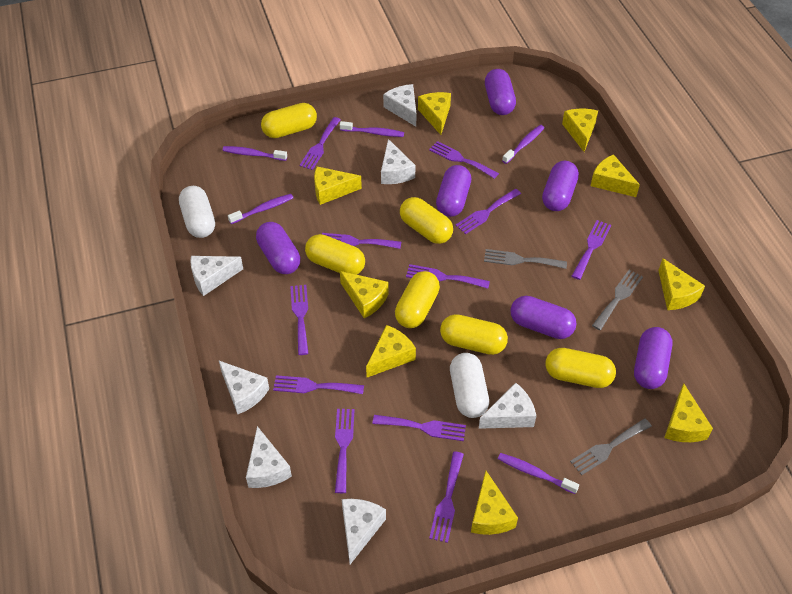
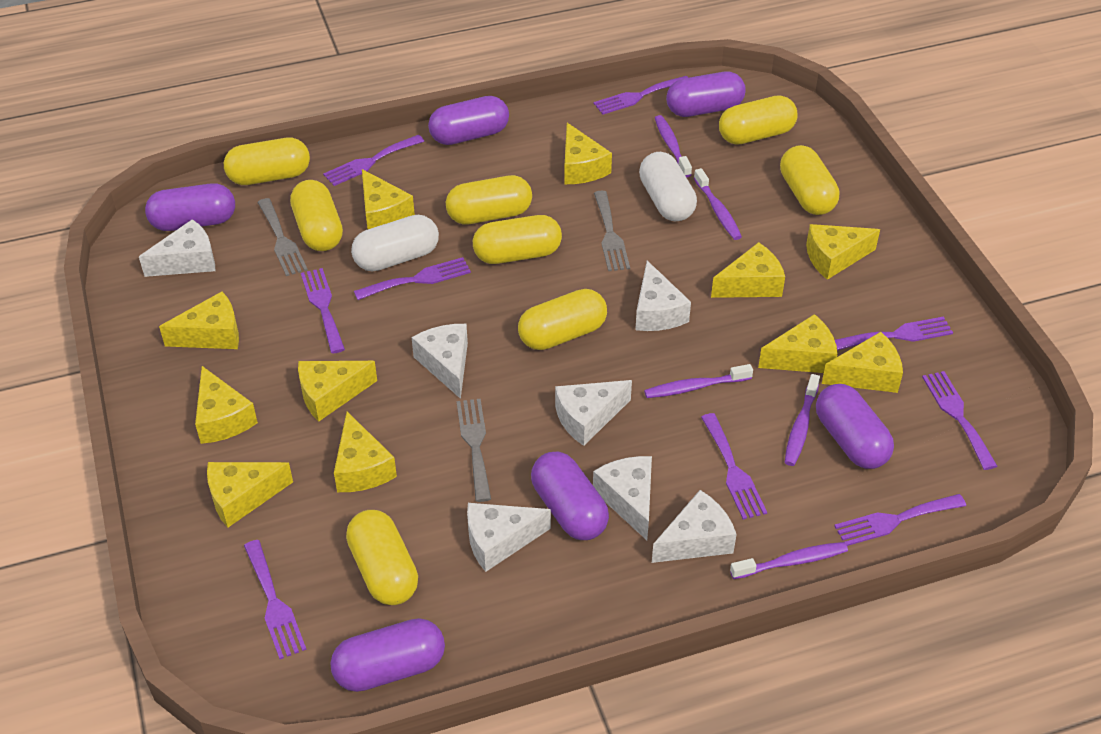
purple fork: 11 -> 9
yellow capsule: 6 -> 8
yellow cheese: 9 -> 11

